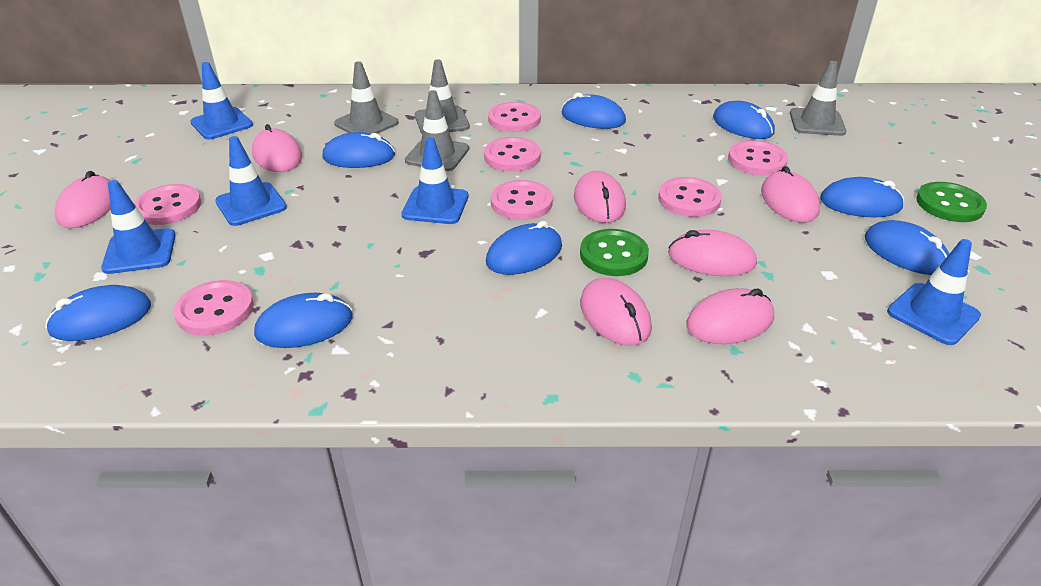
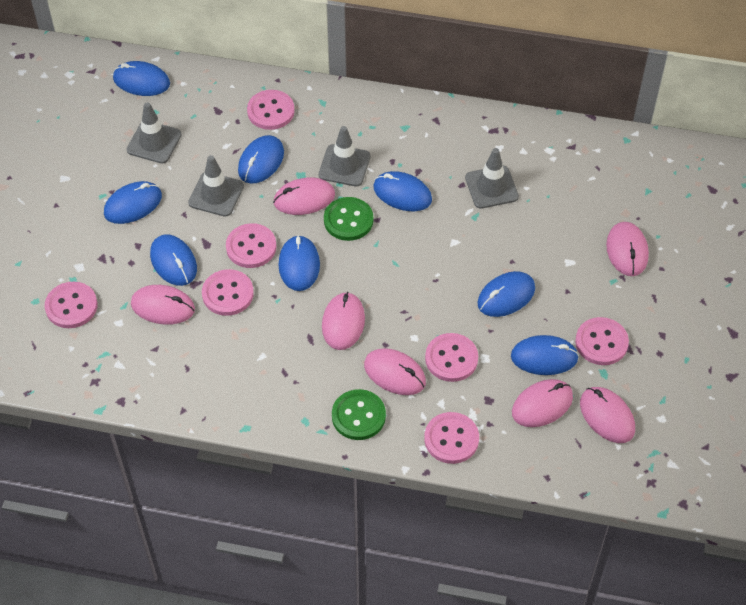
blue traffic cone: 5 -> 0

